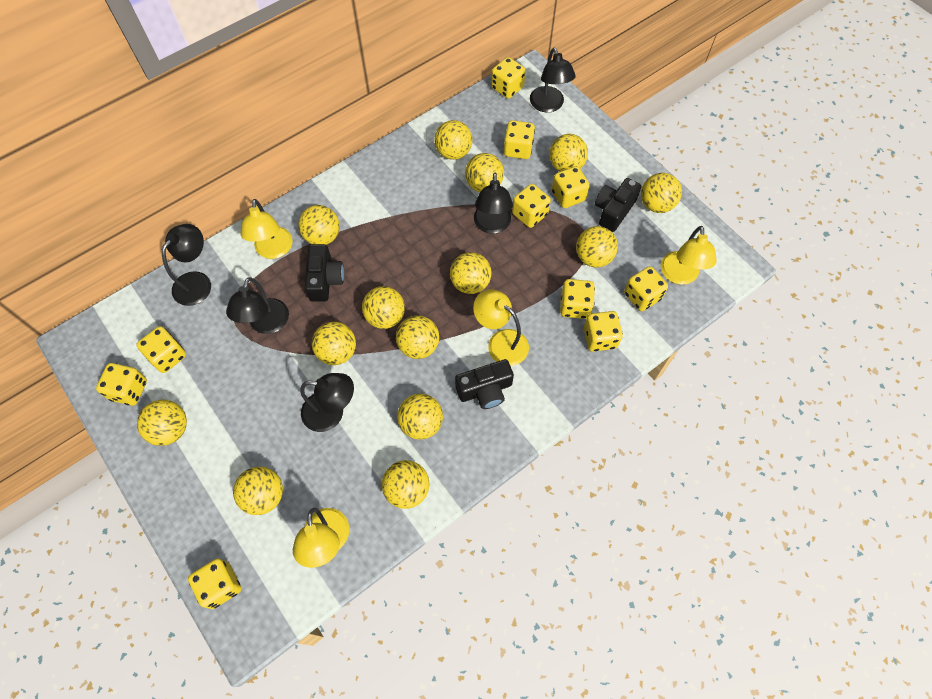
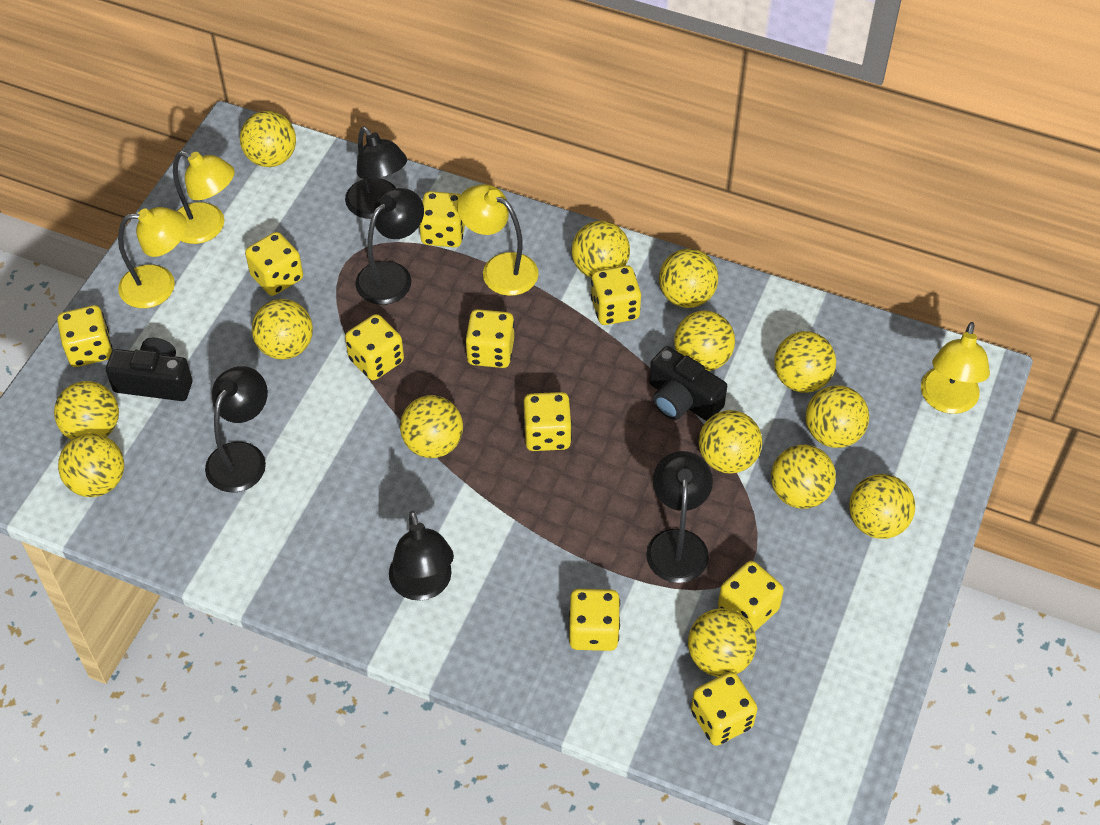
black camera: 3 -> 2

